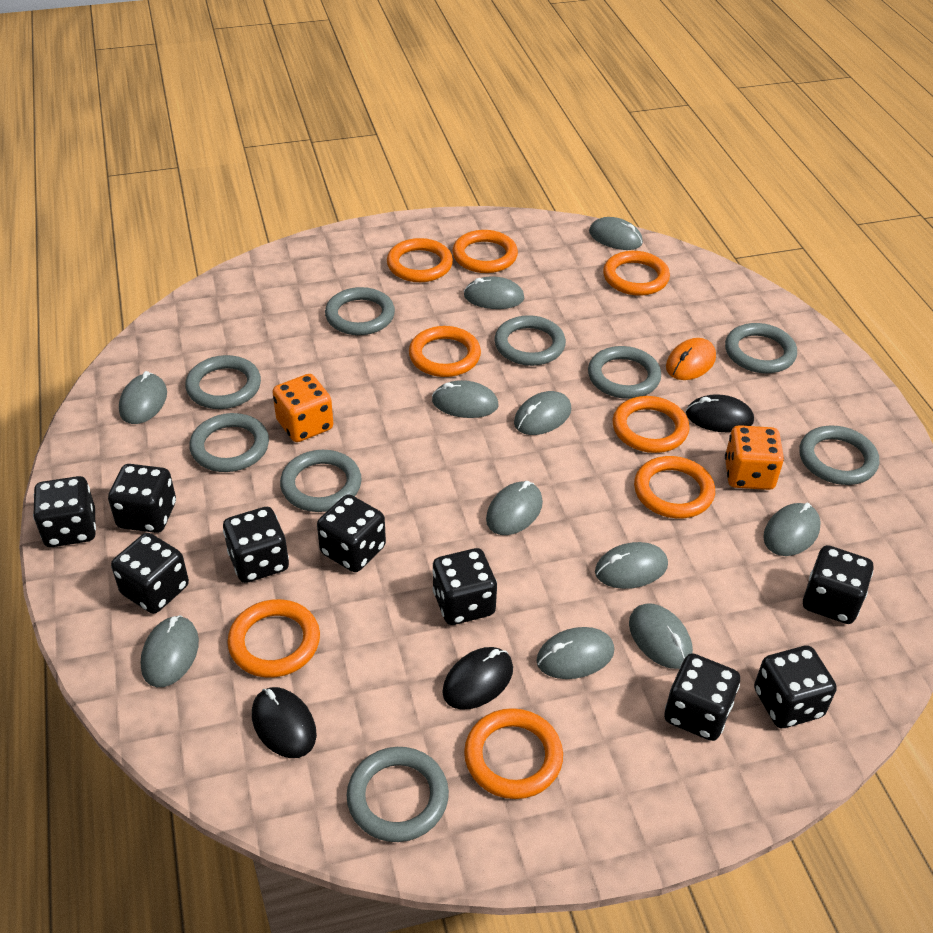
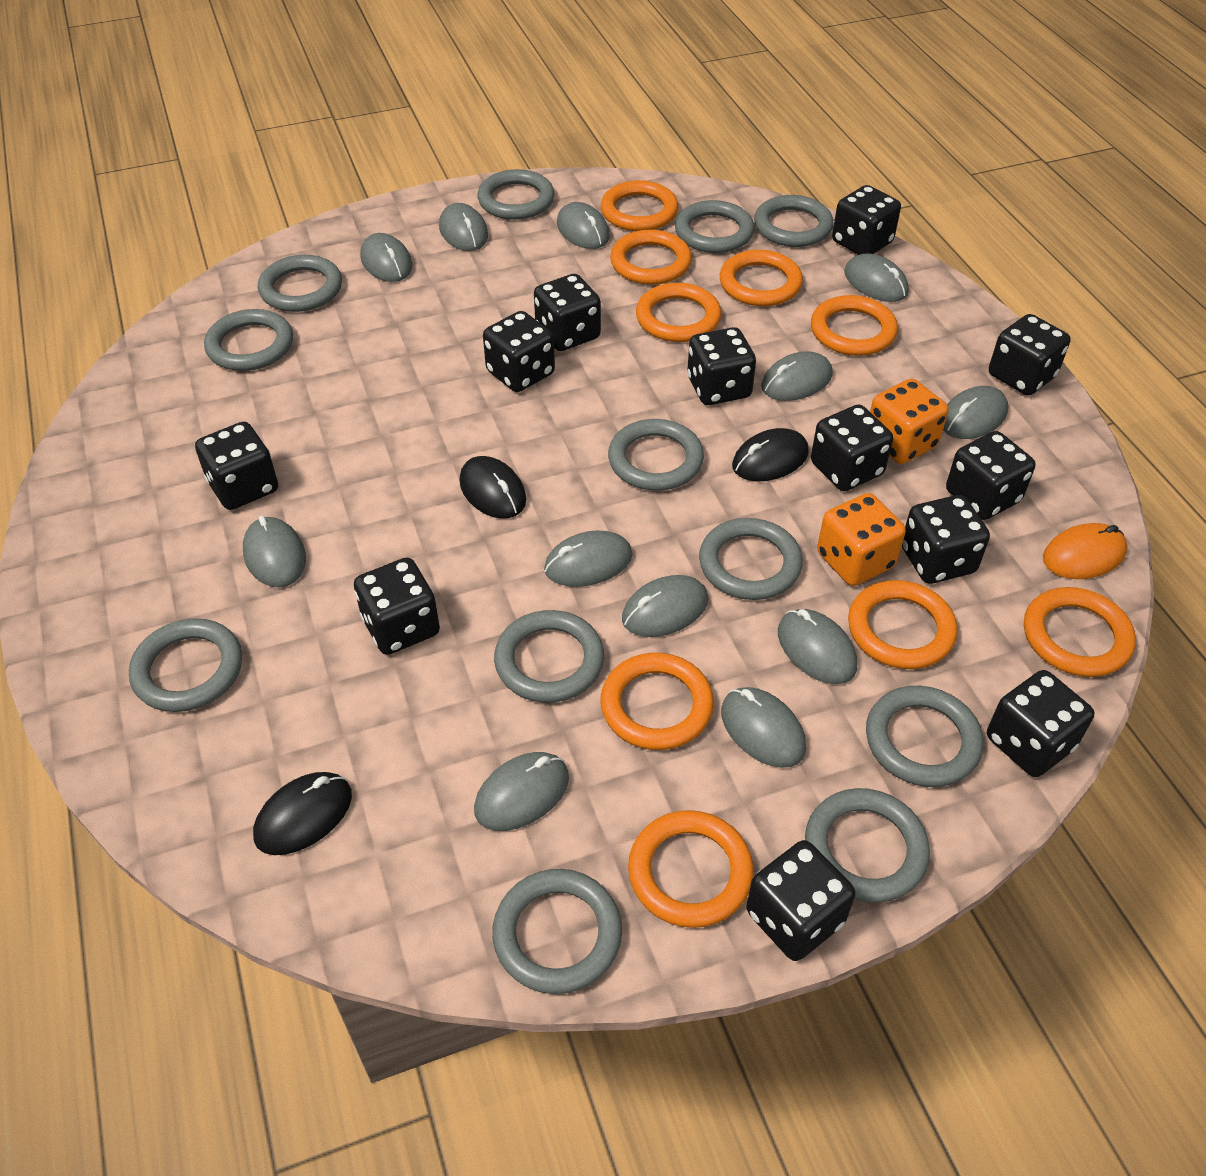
black dice: 9 -> 12
grey mouse: 11 -> 12
grey ring: 9 -> 12
orange ring: 8 -> 9

